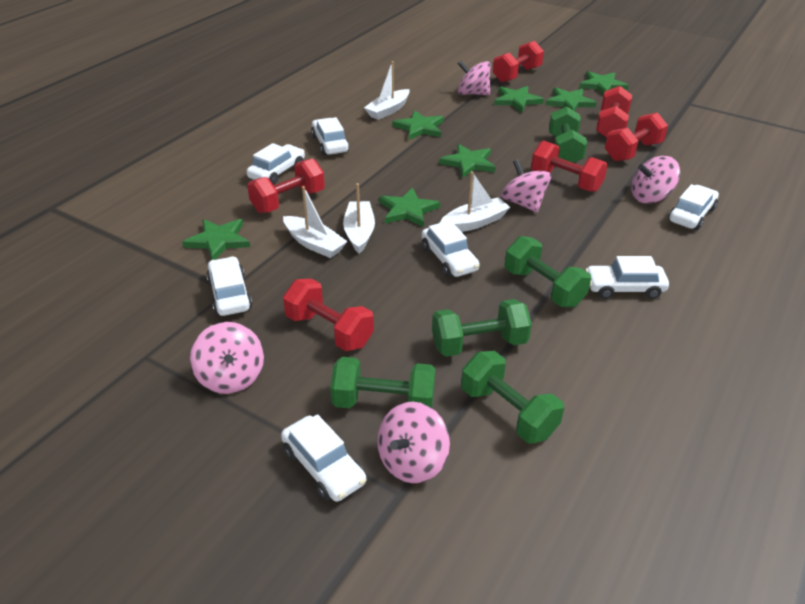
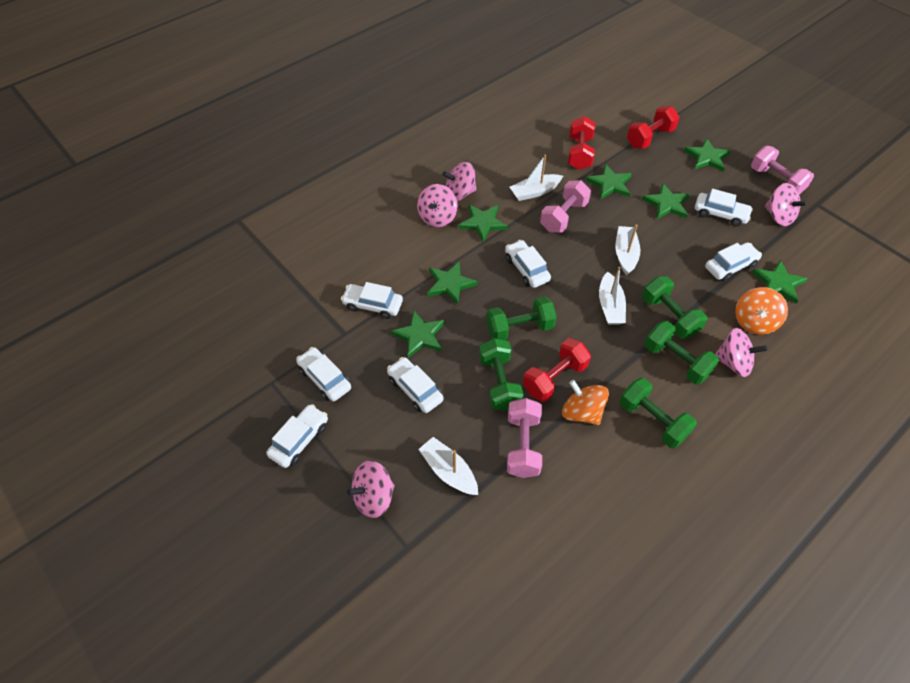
orange spinning top: 0 -> 2
pink dumbbell: 0 -> 3
red dumbbell: 6 -> 3

